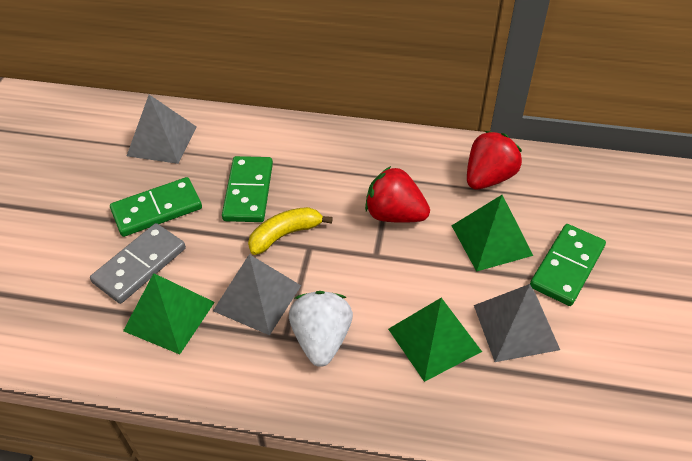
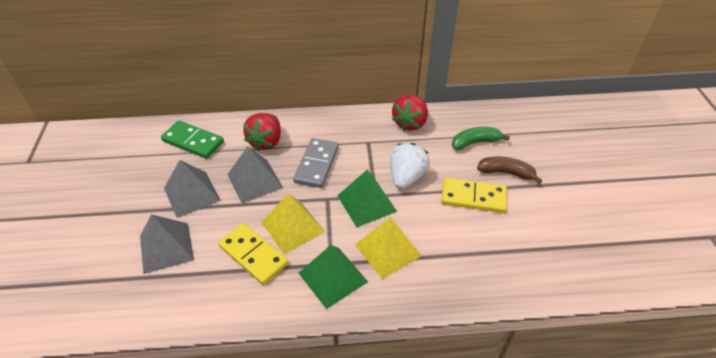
brown banana: 0 -> 1
green banana: 0 -> 1
green domino: 3 -> 1
green pyramid: 3 -> 2
yellow banana: 1 -> 0
yellow domino: 0 -> 2
yellow pyramid: 0 -> 2

